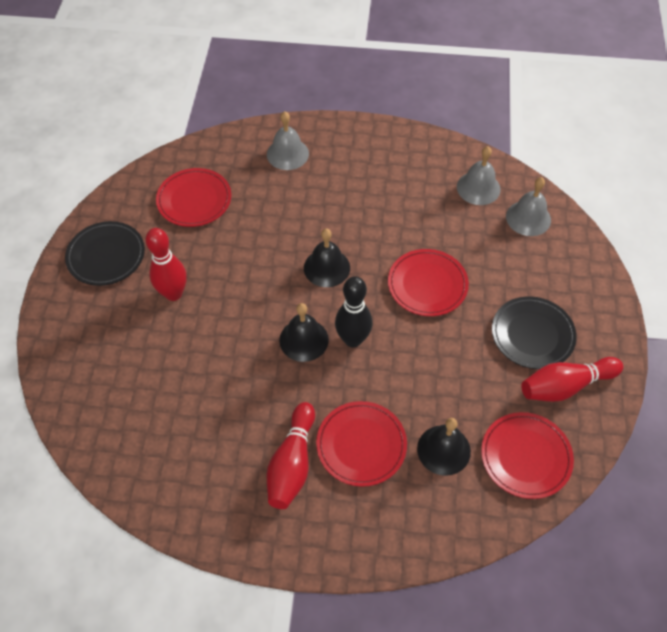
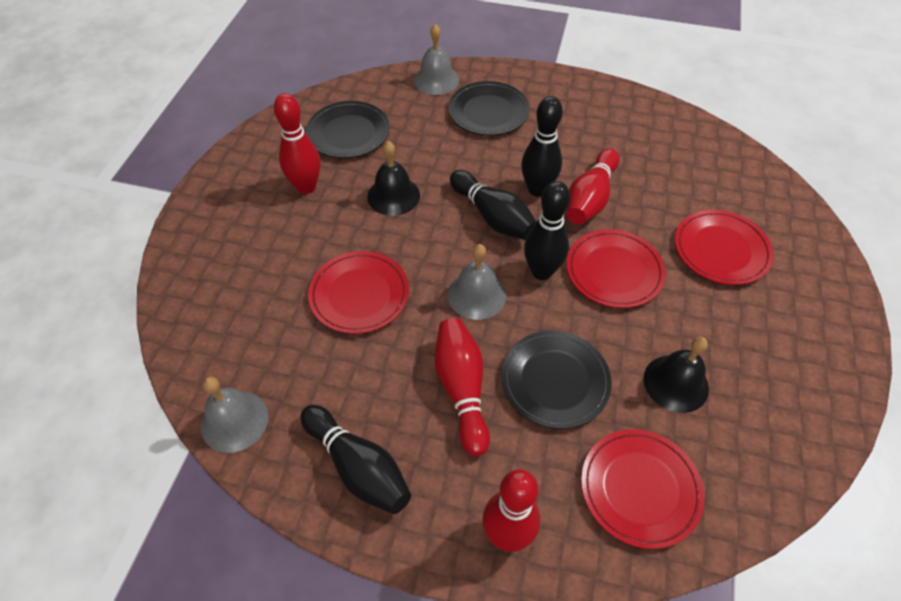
black bell: 3 -> 2
black bowling pin: 1 -> 4
black plate: 2 -> 3
red bowling pin: 3 -> 4

